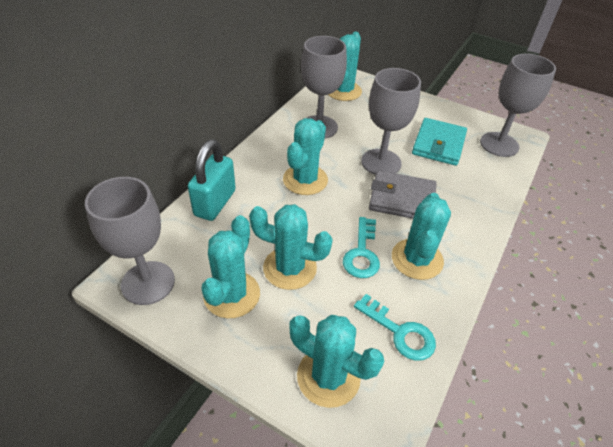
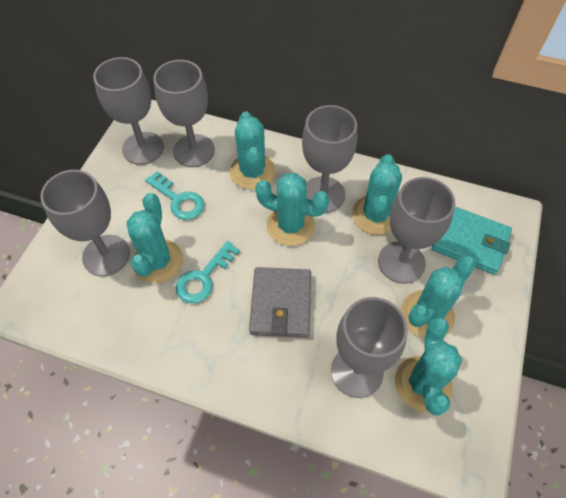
grey goblet: 4 -> 6
turquoise padlock: 1 -> 0

